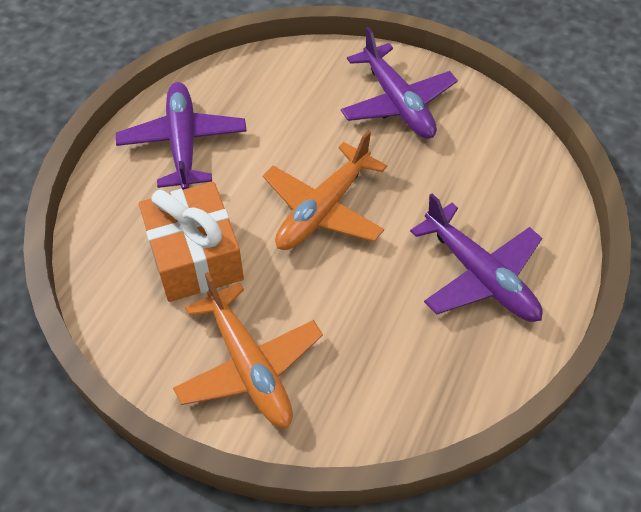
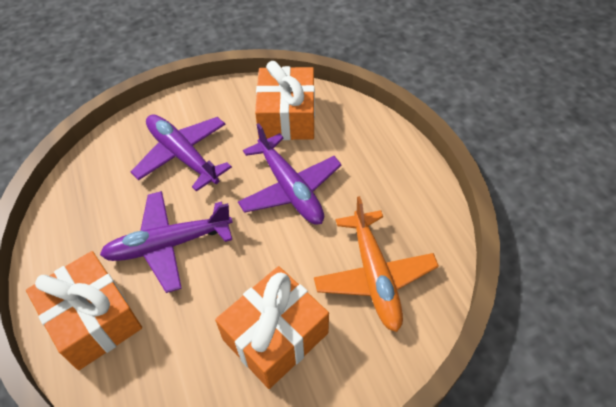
orange gift: 1 -> 3
orange plane: 2 -> 1

